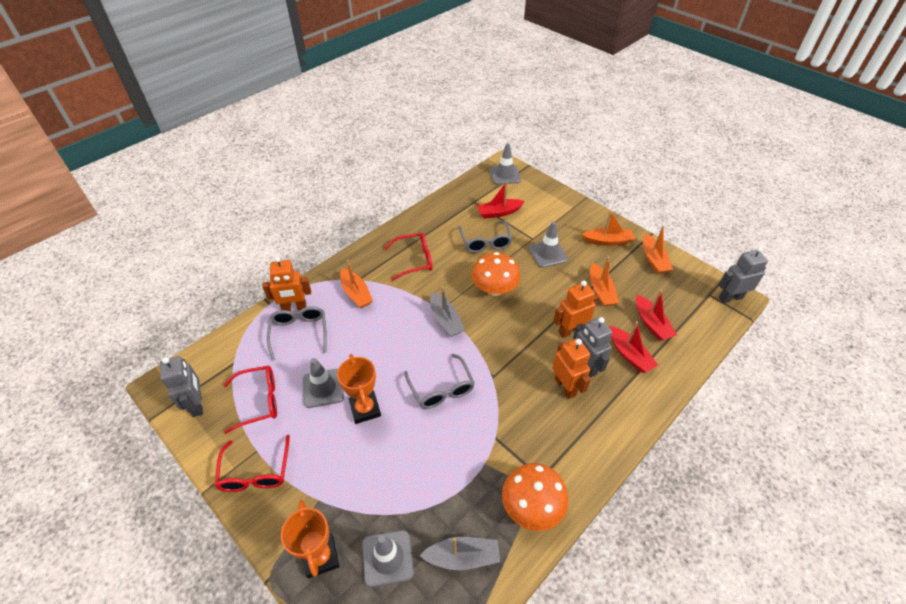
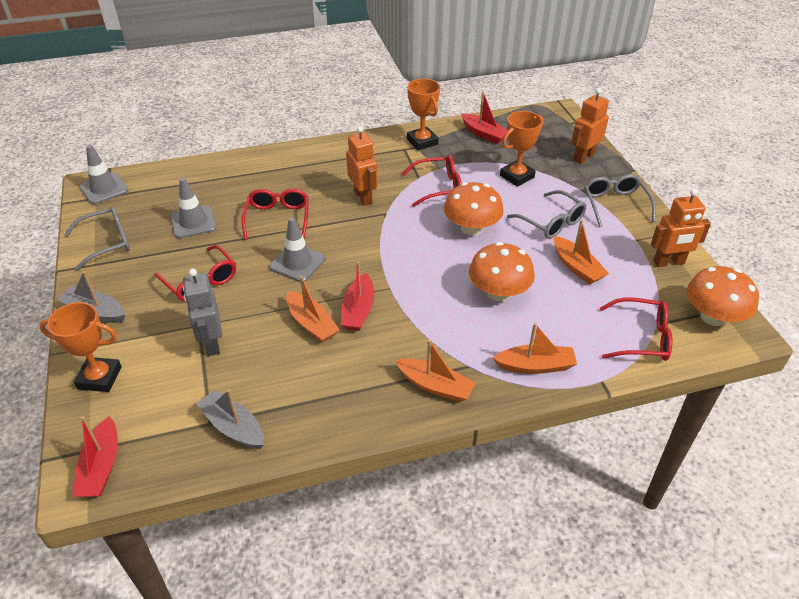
grey robot: 3 -> 1
grey traffic cone: 4 -> 3
orange mushroom: 2 -> 3
orange trophy: 2 -> 3
red glasses: 3 -> 4

